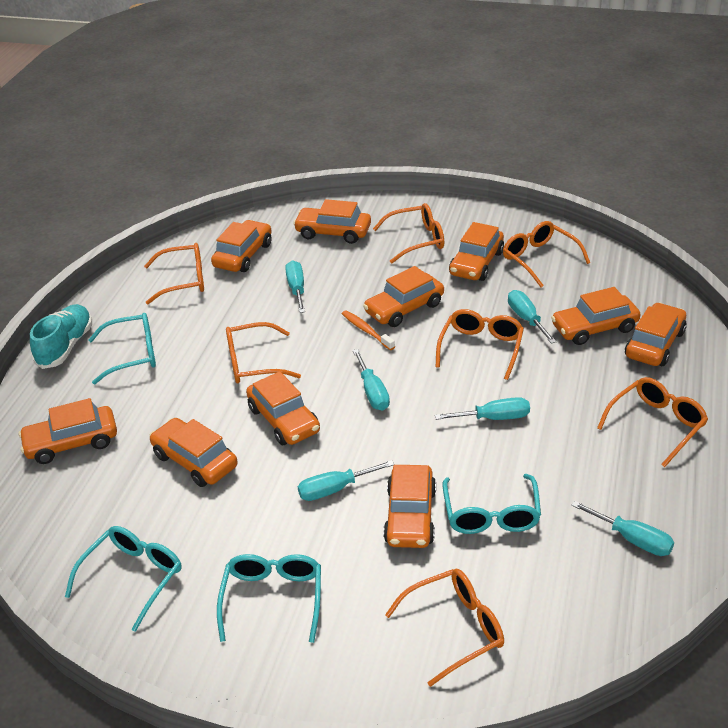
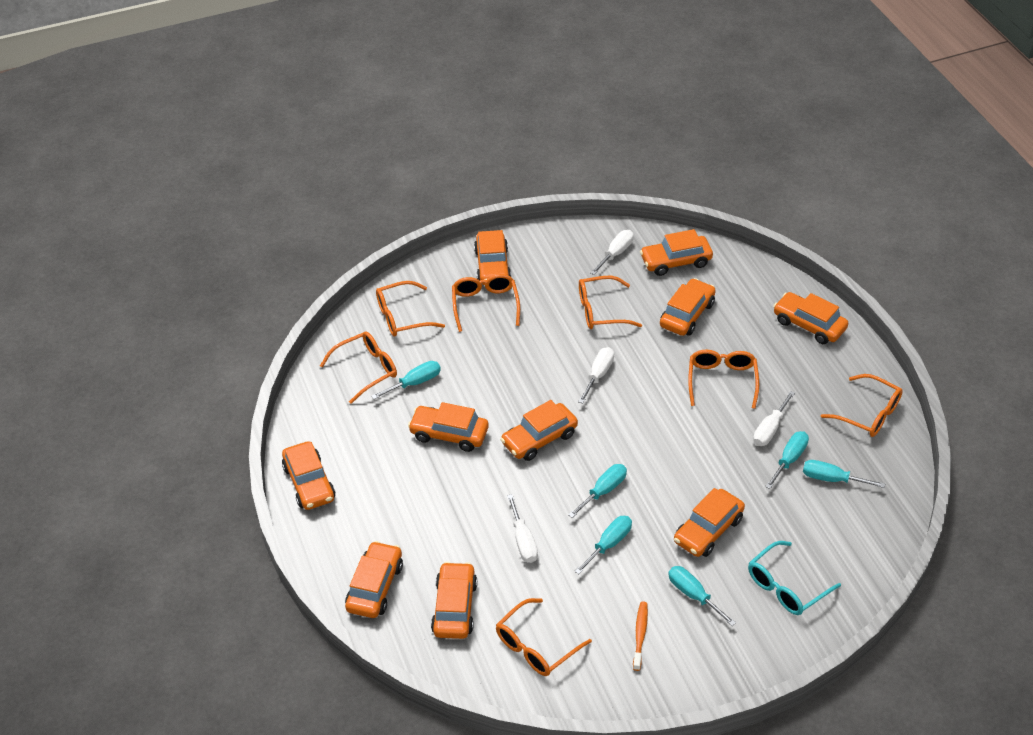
turquoise glasses: 4 -> 1
turquoise shoe: 1 -> 0
white screwdriver: 0 -> 4

